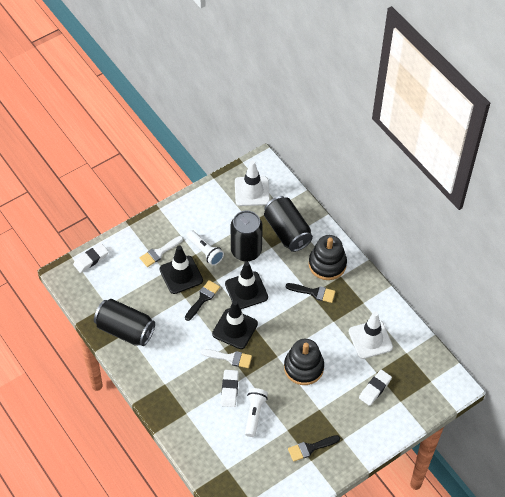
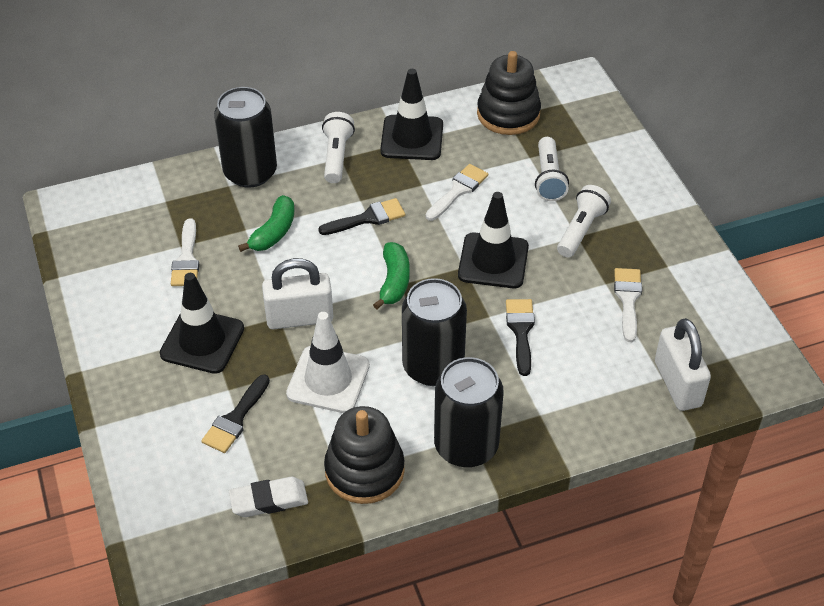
green banana: 0 -> 2
white brush: 2 -> 3
white eraser: 3 -> 1
white flashlight: 2 -> 3
white padlock: 0 -> 2
white traffic cone: 2 -> 1

